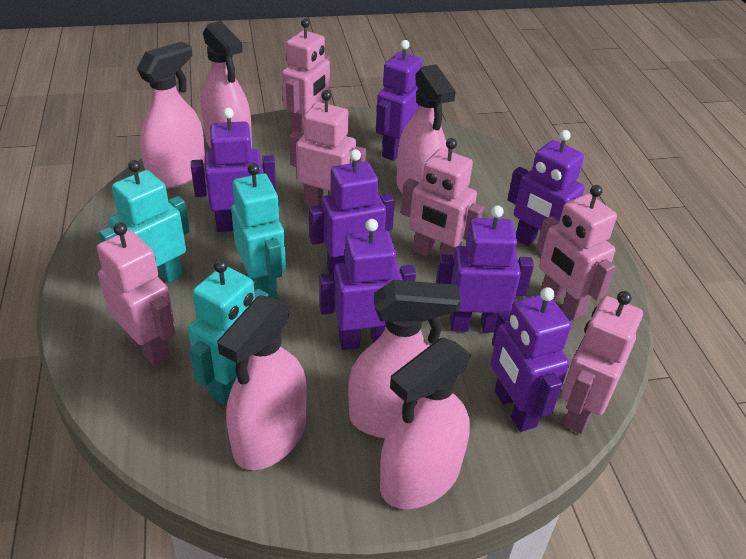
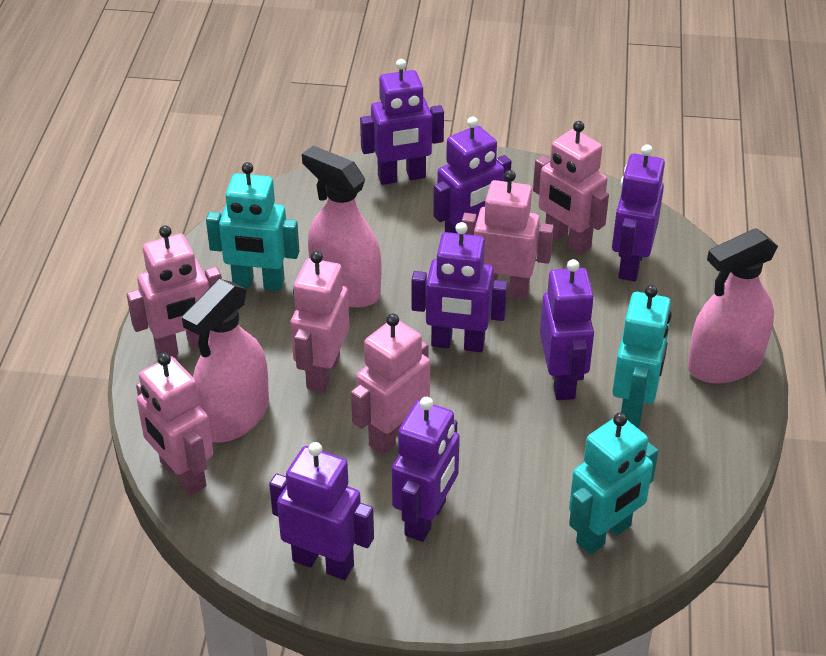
pink spray bottle: 6 -> 3

